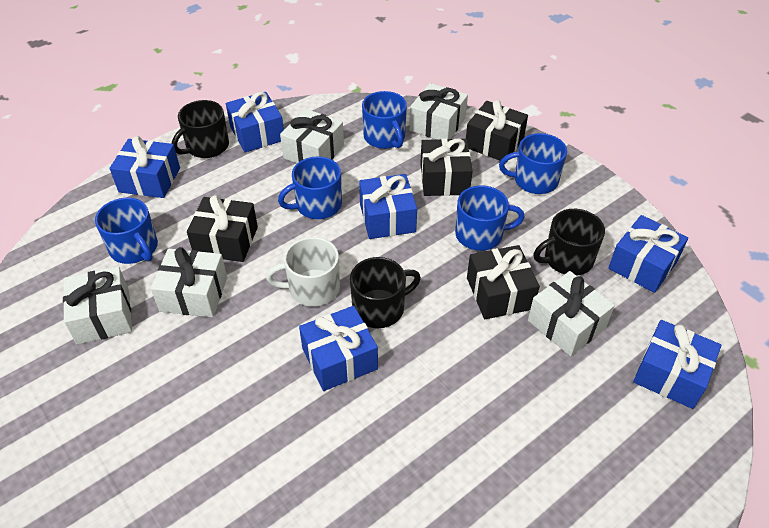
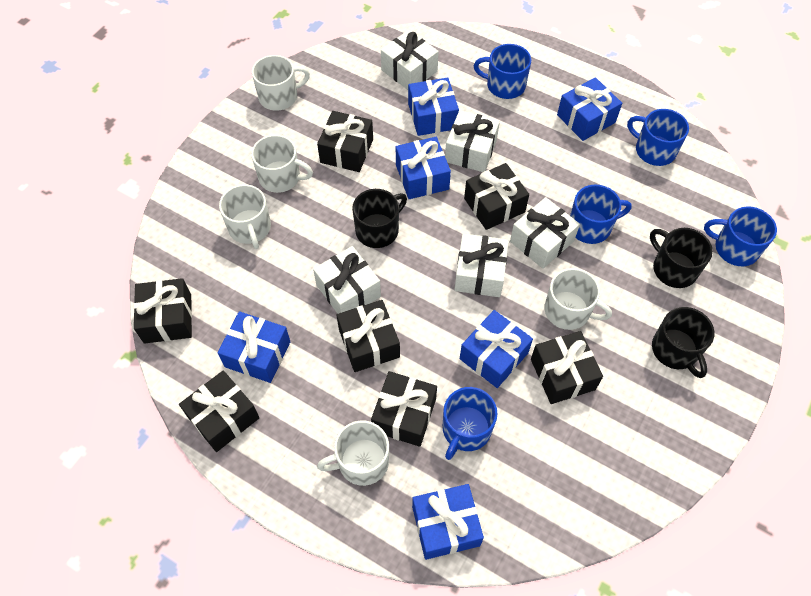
black gift: 4 -> 7
white mug: 1 -> 5

